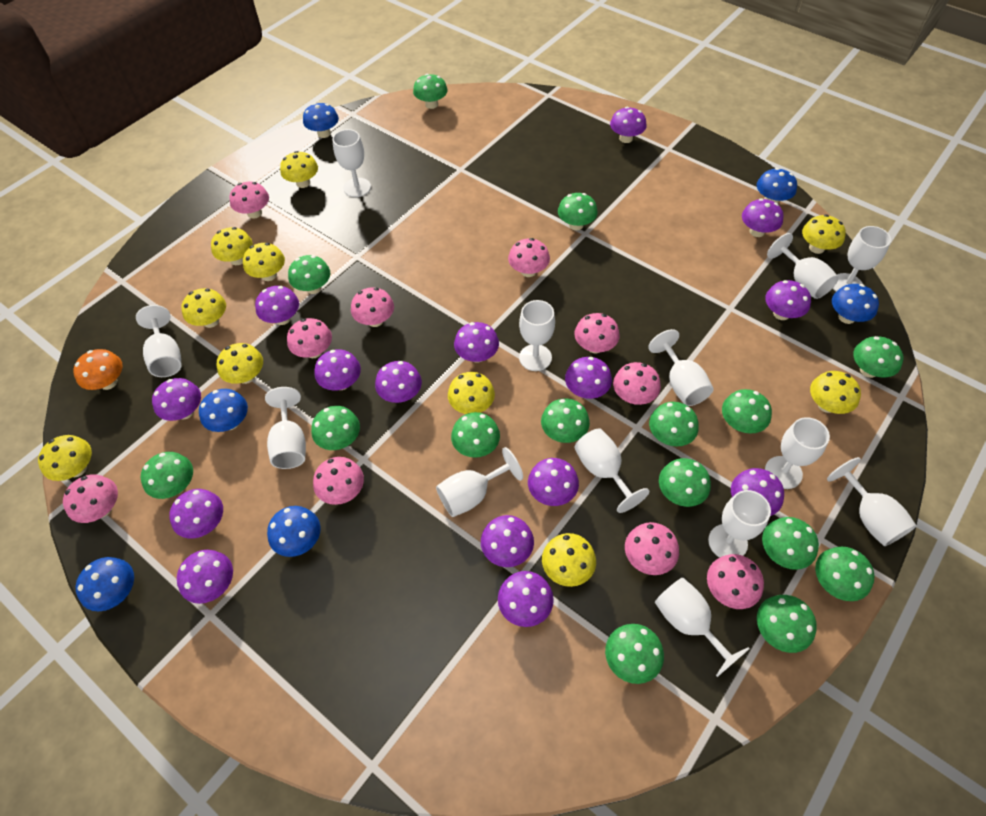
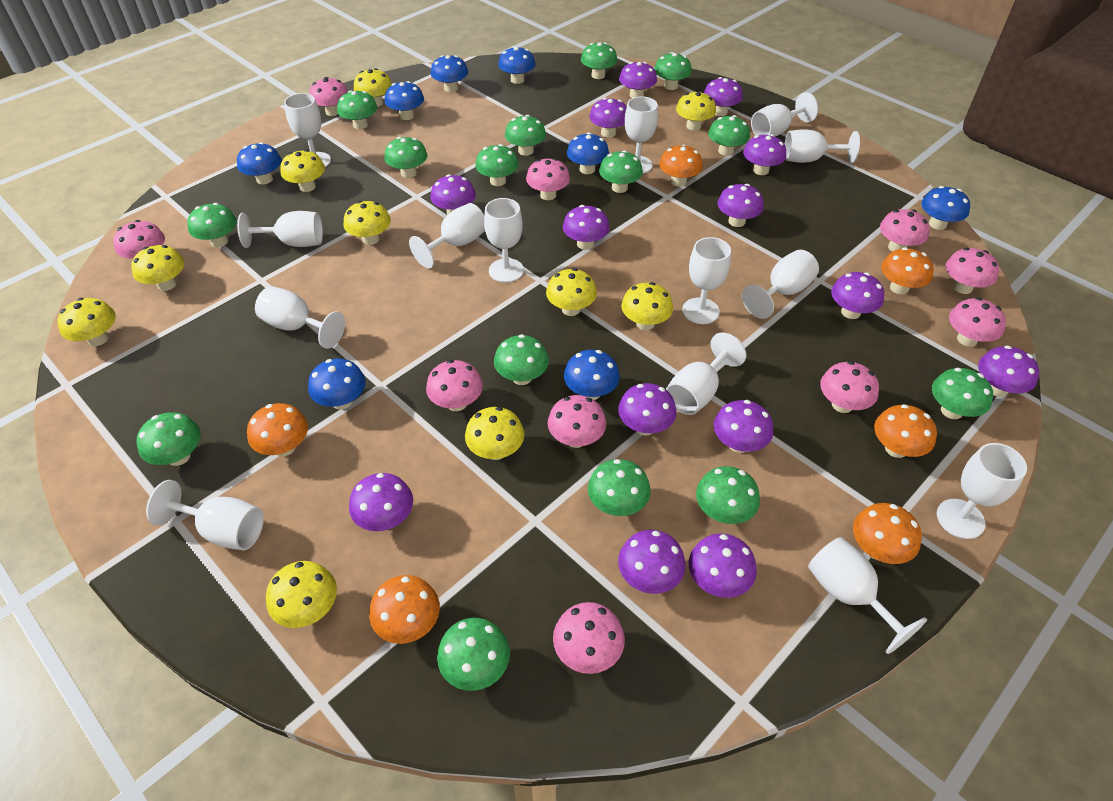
blue mushroom: 6 -> 8
orange mushroom: 1 -> 6
purple mushroom: 15 -> 14
white goblet: 13 -> 14

